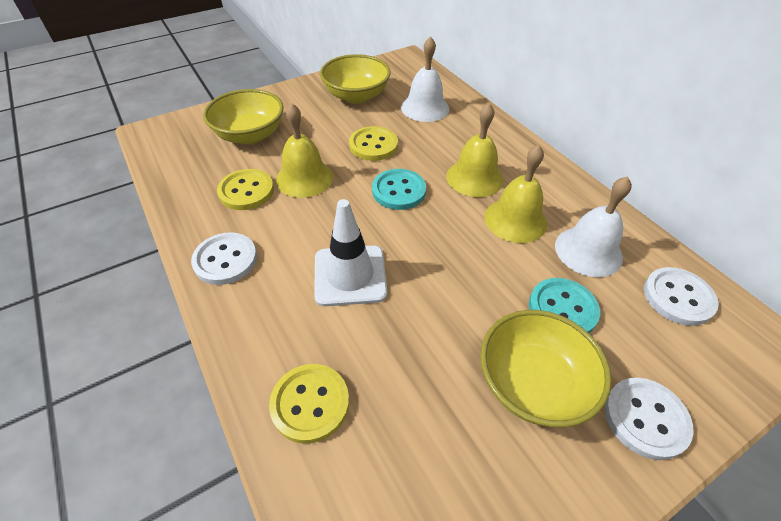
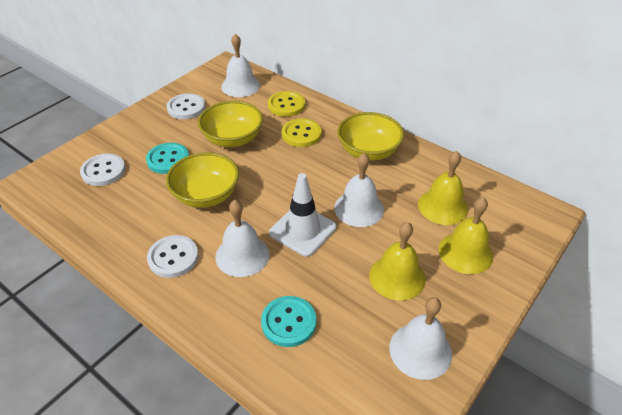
white bell: 2 -> 4
yellow button: 3 -> 2

